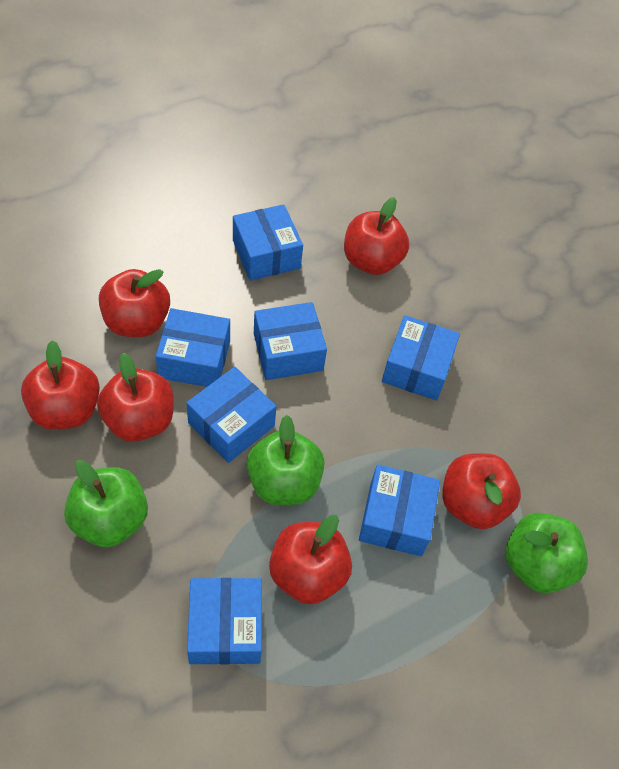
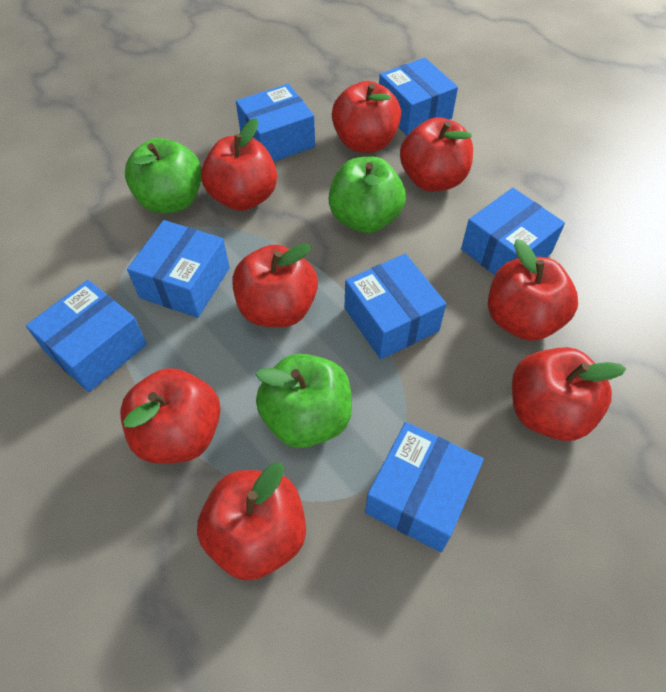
red apple: 6 -> 8

